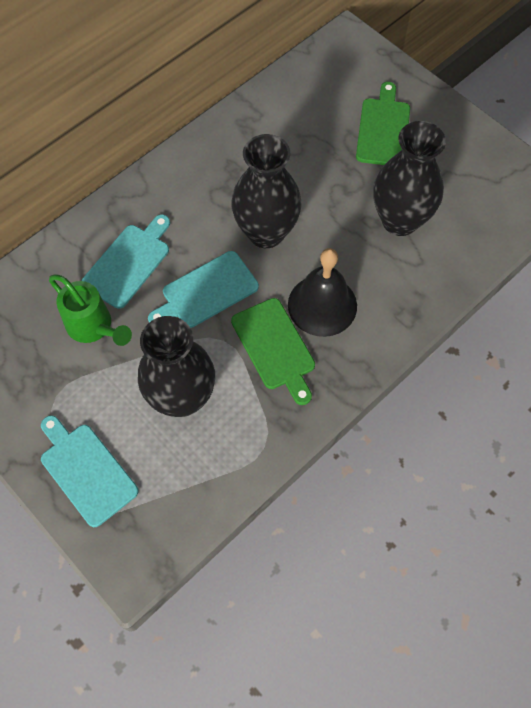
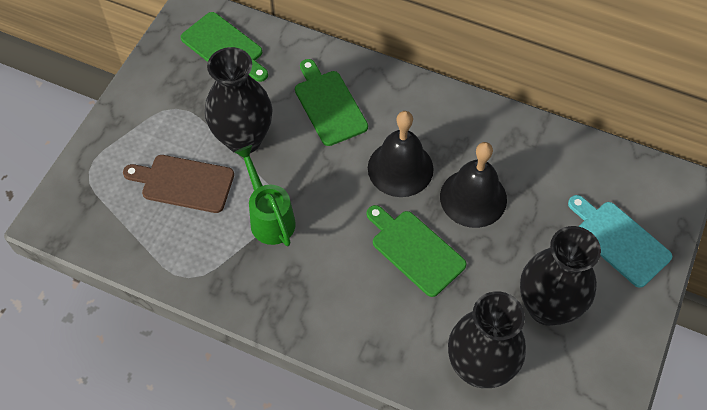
black bell: 1 -> 2
brown cutting board: 0 -> 1
green cutting board: 2 -> 3
turquoise cutting board: 3 -> 1

